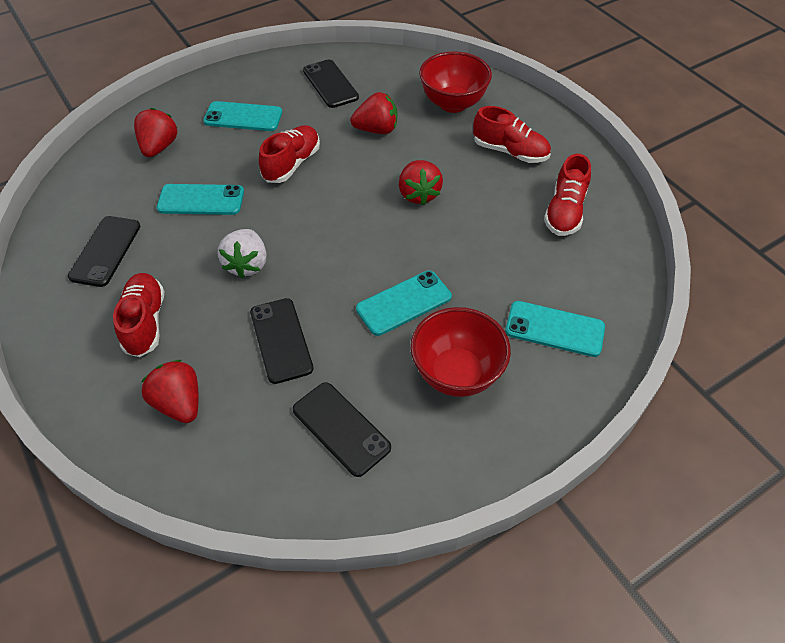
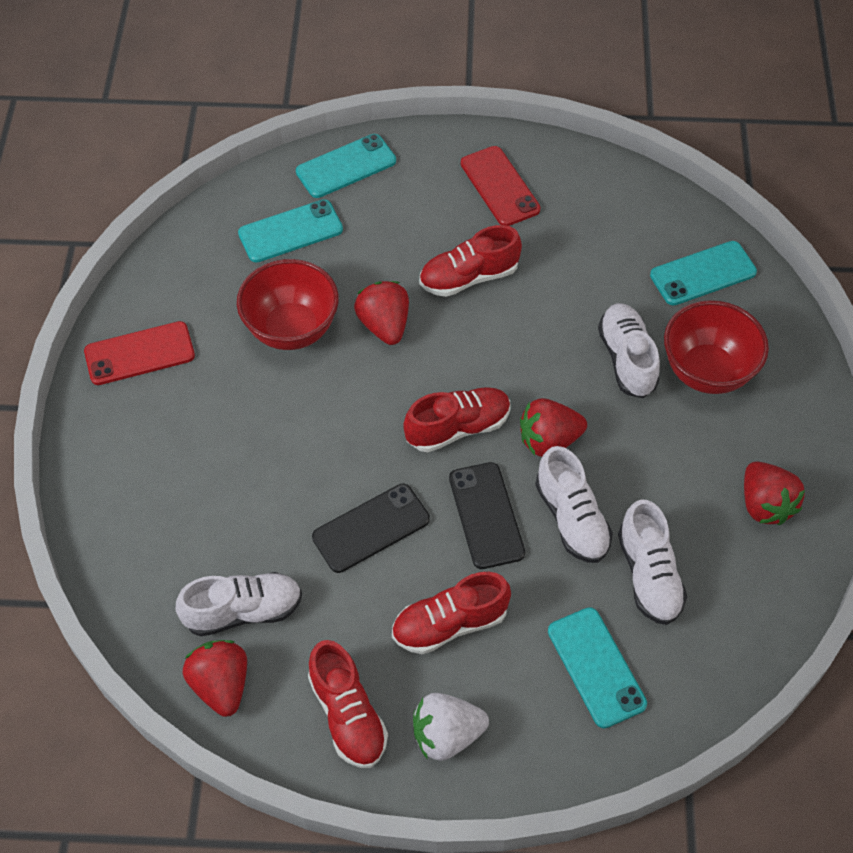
black phone: 4 -> 2
red phone: 0 -> 2
white shoe: 0 -> 4

